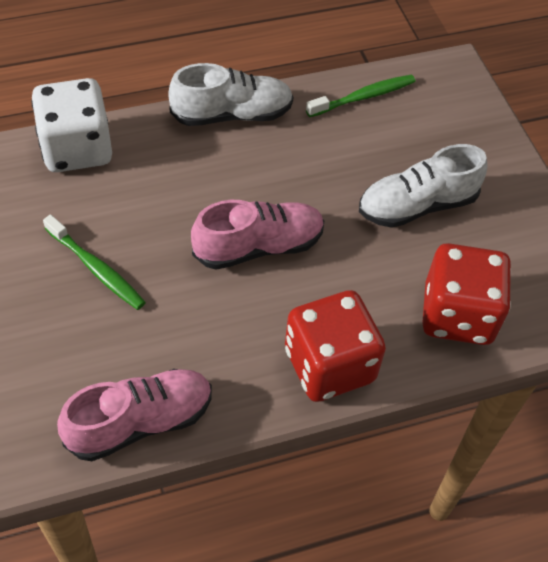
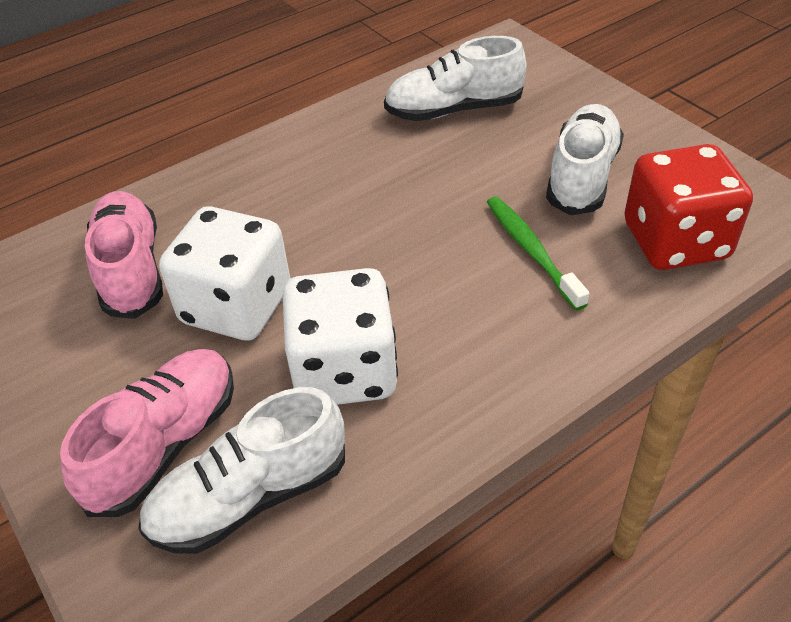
green toothbrush: 2 -> 1
red dice: 2 -> 1
white dice: 1 -> 2
white shoe: 2 -> 3

